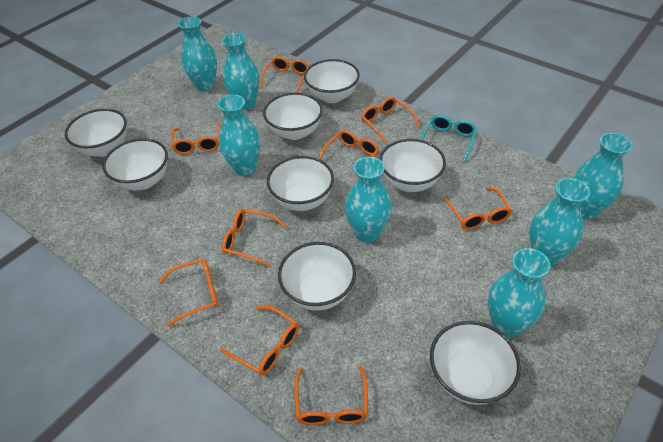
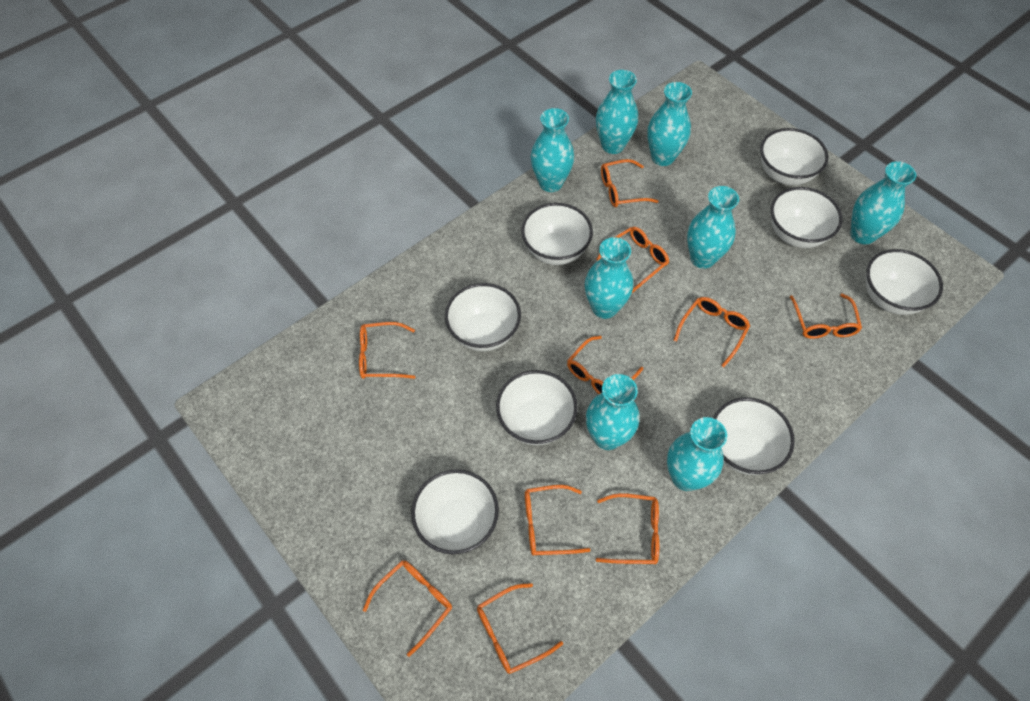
orange glasses: 9 -> 10
turquoise glasses: 1 -> 0
turquoise vase: 7 -> 8

